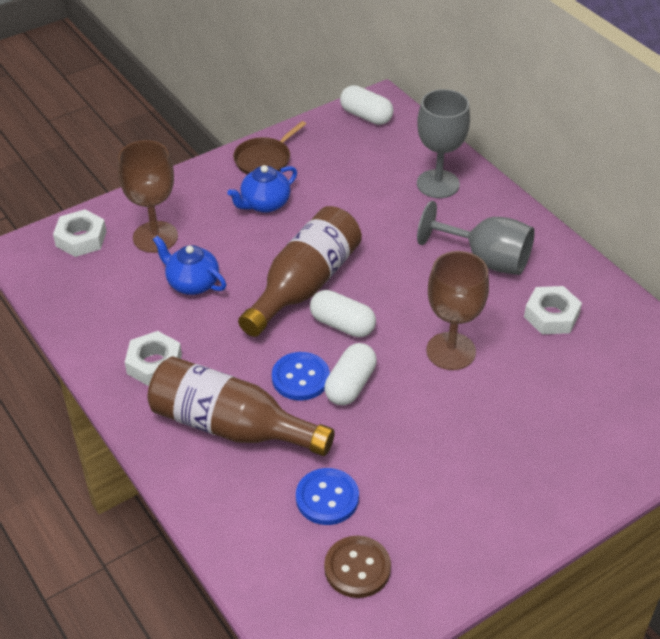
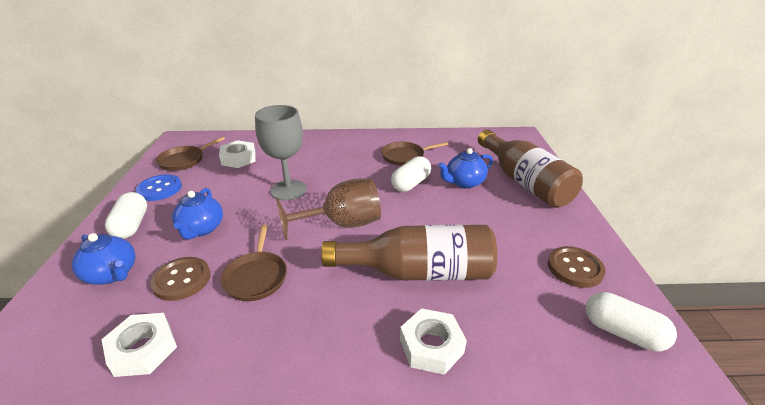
blue button: 2 -> 1
blue teapot: 2 -> 3
brown button: 1 -> 2
brown goblet: 2 -> 1
brown pan: 1 -> 3
grey goblet: 2 -> 1

